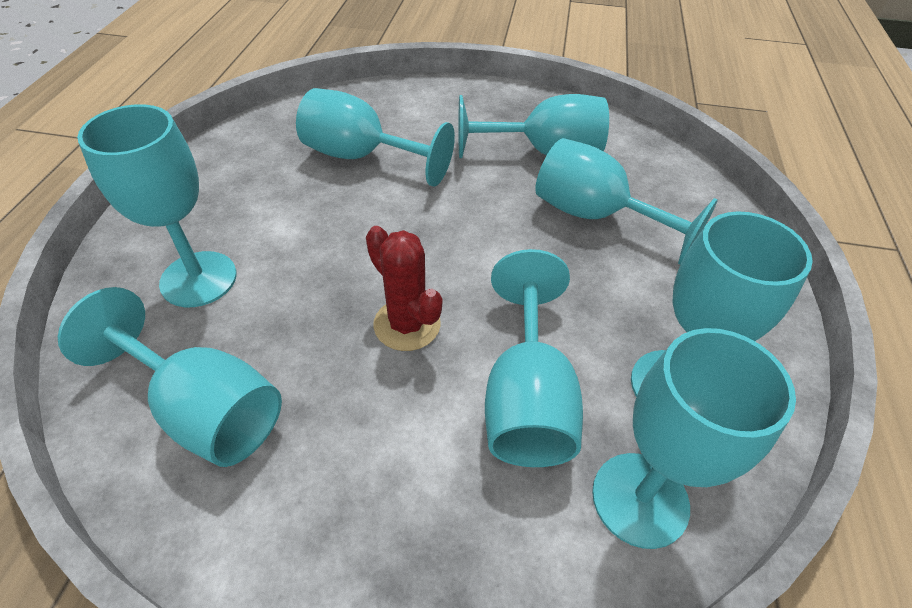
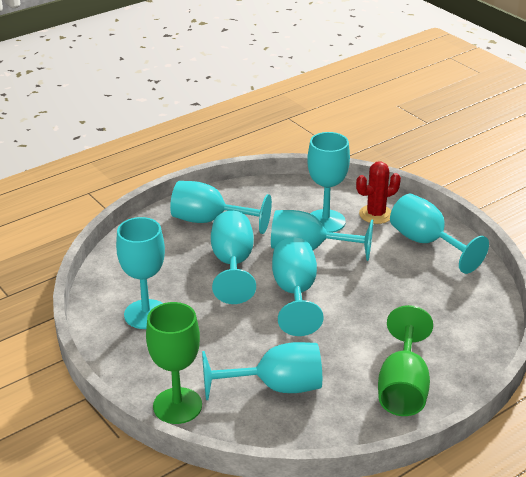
green goblet: 0 -> 2

